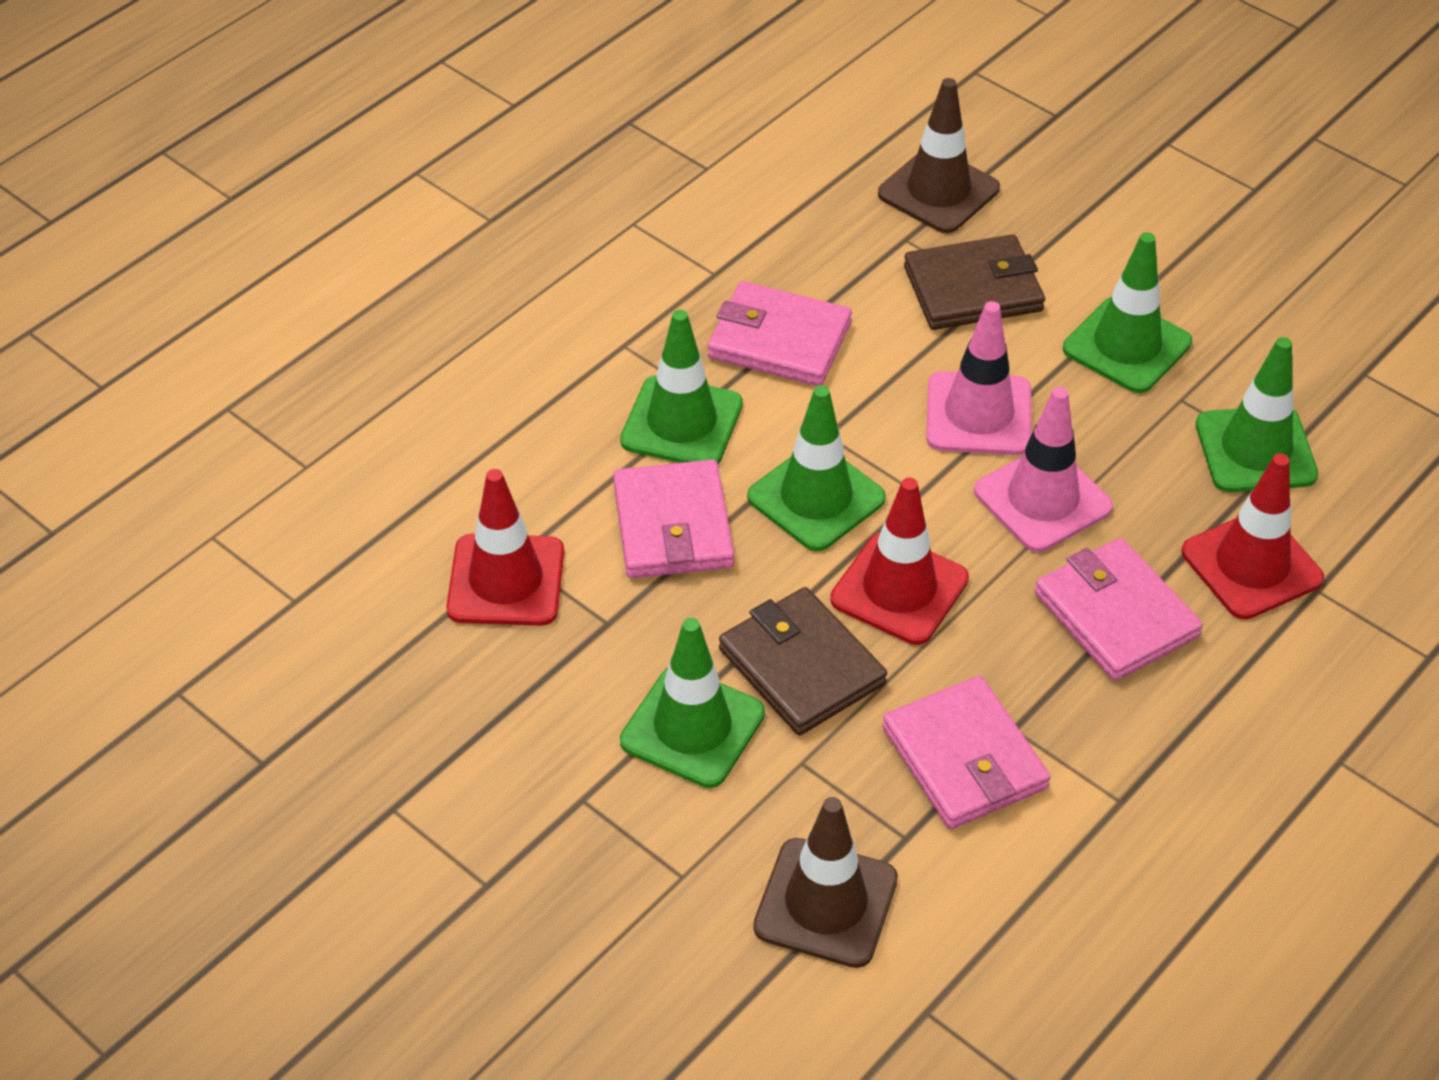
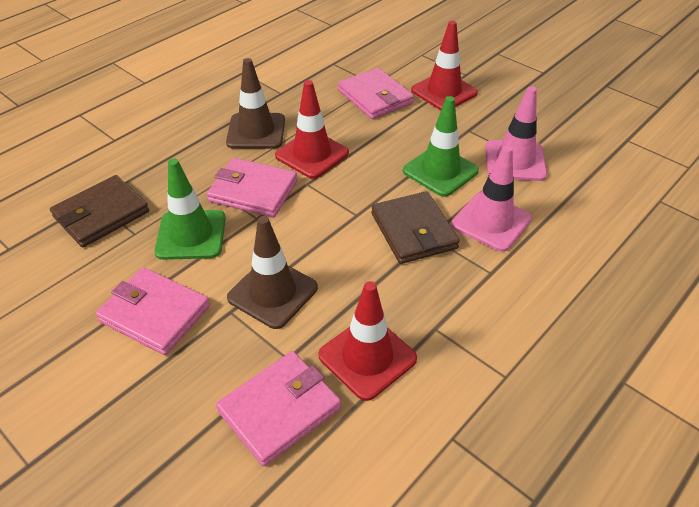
green traffic cone: 5 -> 2

